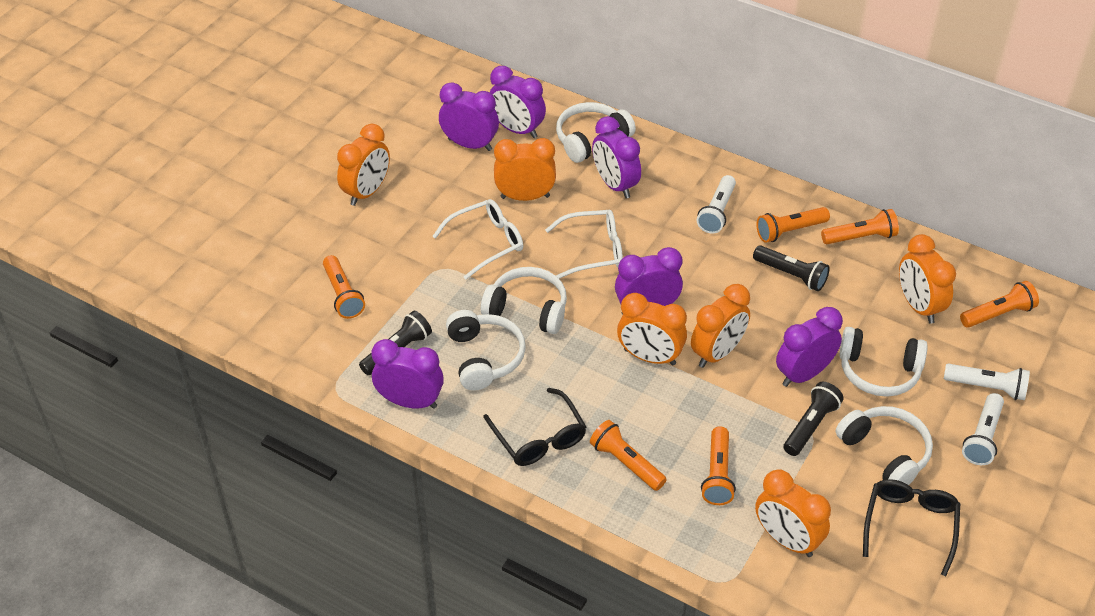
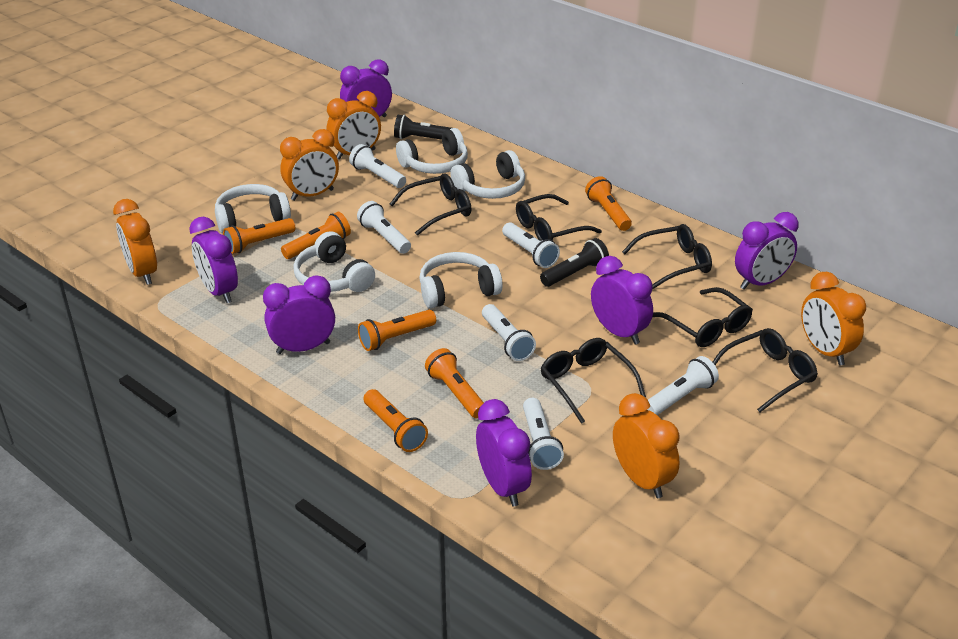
black flashlight: 3 -> 2
black glasses: 2 -> 6
orange clock: 6 -> 5
white flashlight: 3 -> 6
white glasses: 2 -> 0

